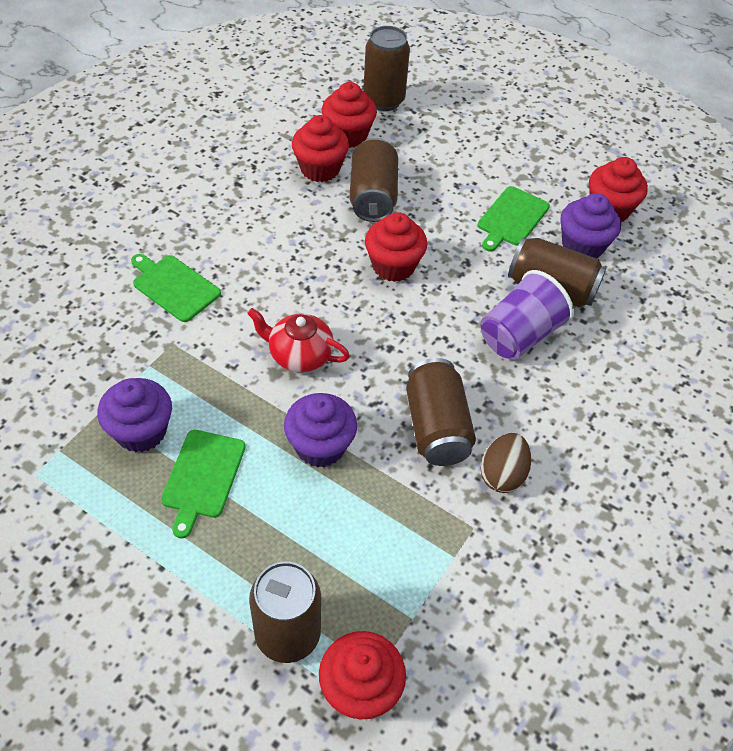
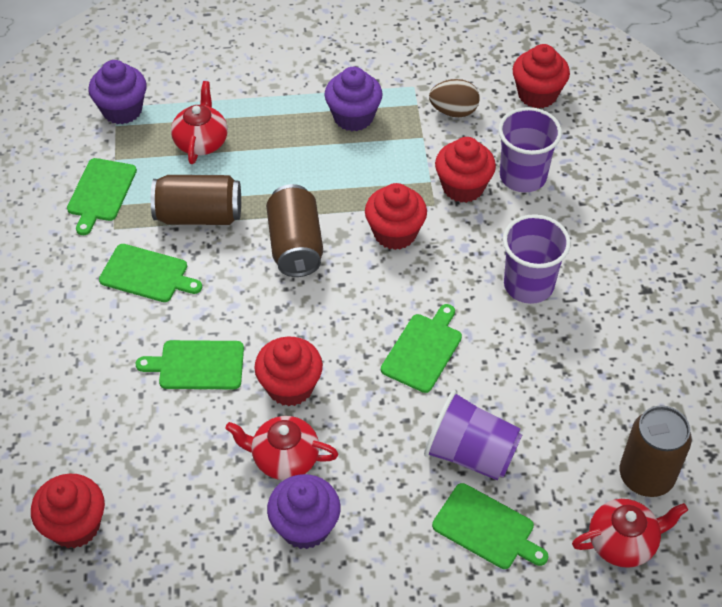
brown can: 5 -> 3
green cutting board: 3 -> 5
purple cup: 1 -> 3
red teapot: 1 -> 3

